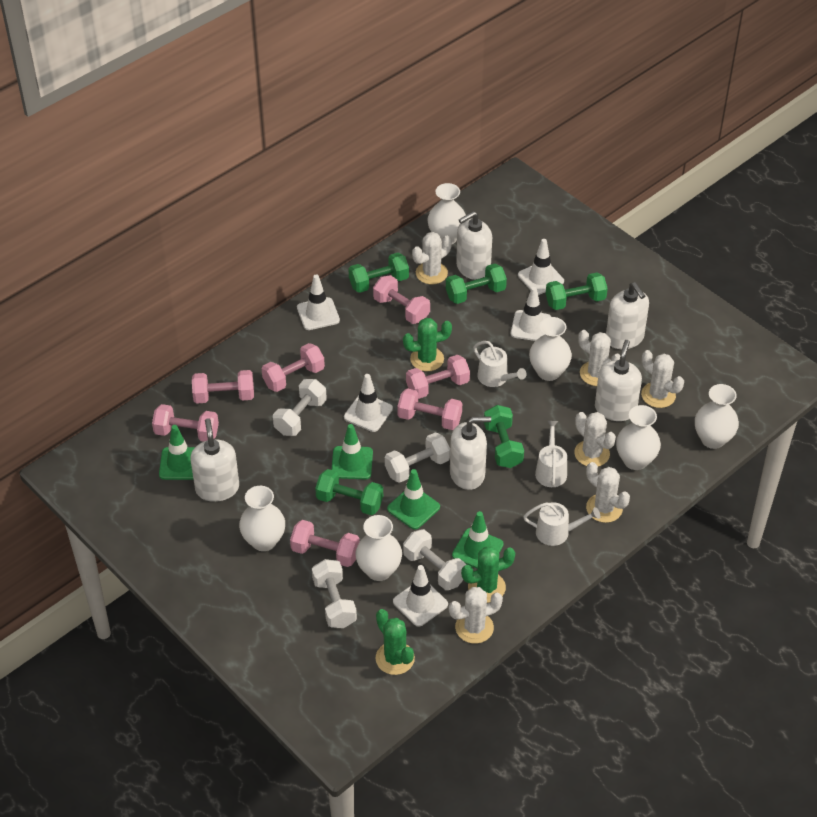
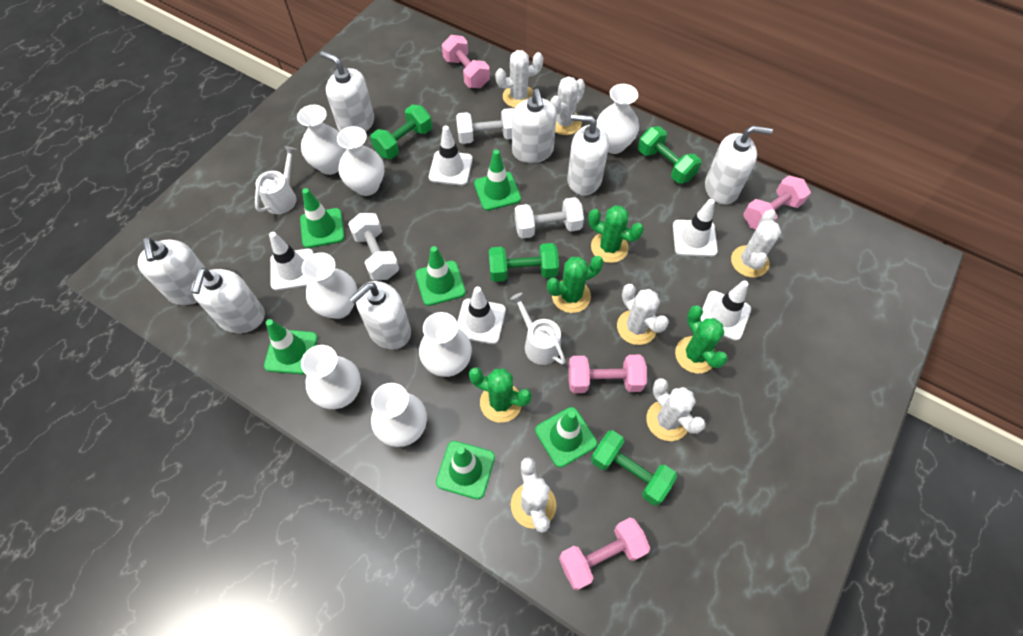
green cactus: 3 -> 4
green dumbbell: 5 -> 4
green traffic cone: 4 -> 6
pink dumbbell: 7 -> 4
white dumbbell: 4 -> 3
white soap dispenser: 5 -> 7
white vase: 6 -> 7
white watering can: 3 -> 2

